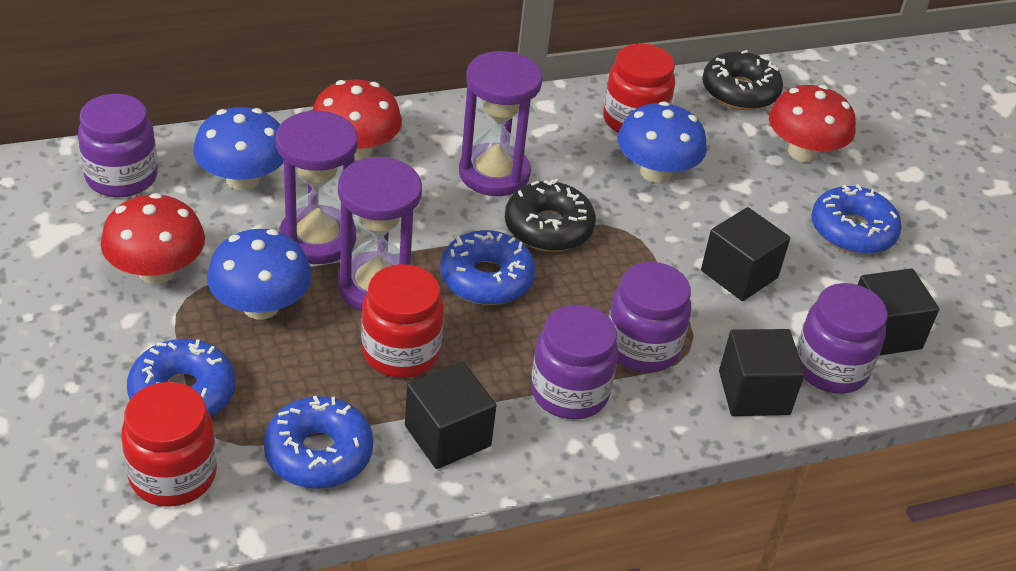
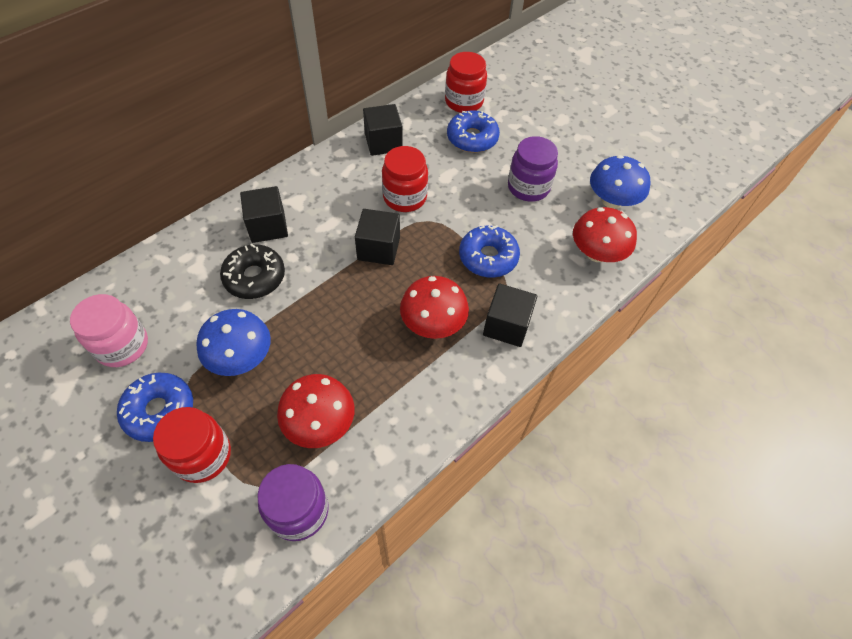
black donut: 2 -> 1
blue donut: 4 -> 3
blue mushroom: 3 -> 2
pink jar: 0 -> 1
purple hourglass: 3 -> 0
purple jar: 4 -> 2

